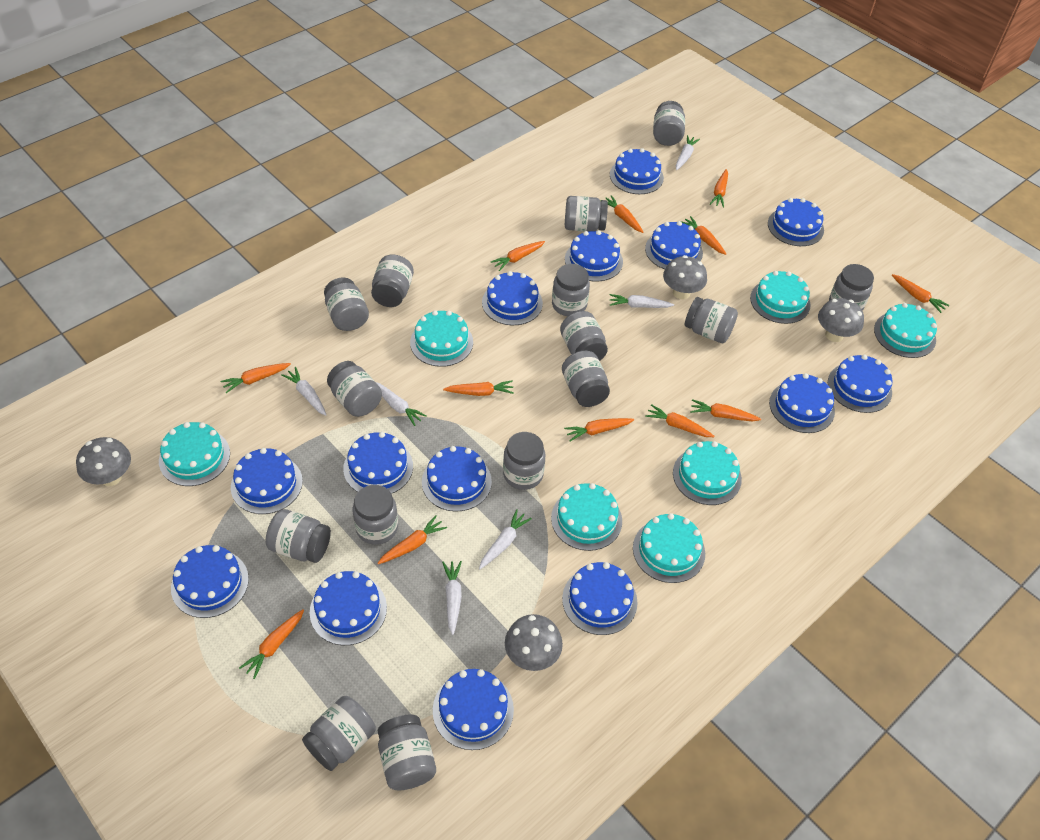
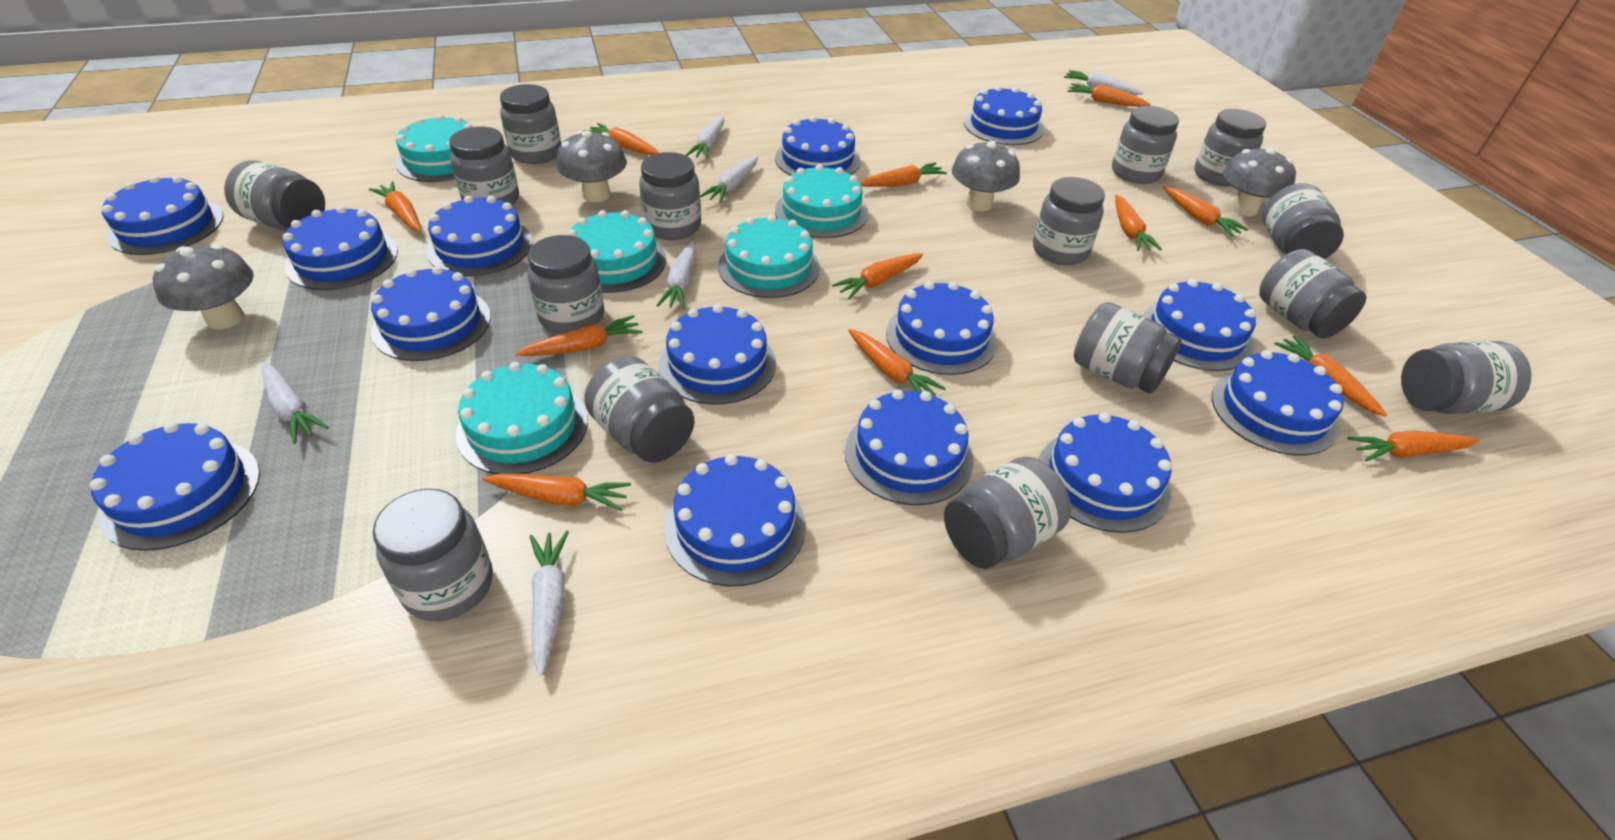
turquoise cake: 7 -> 5

